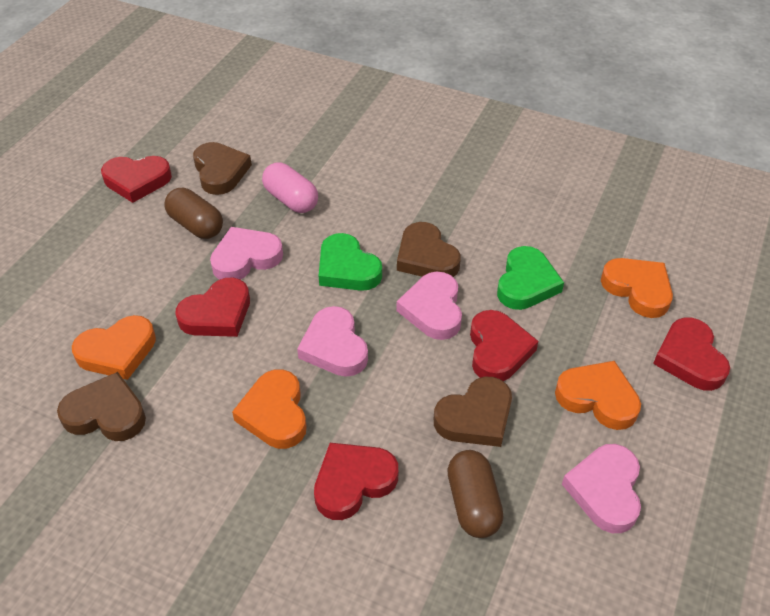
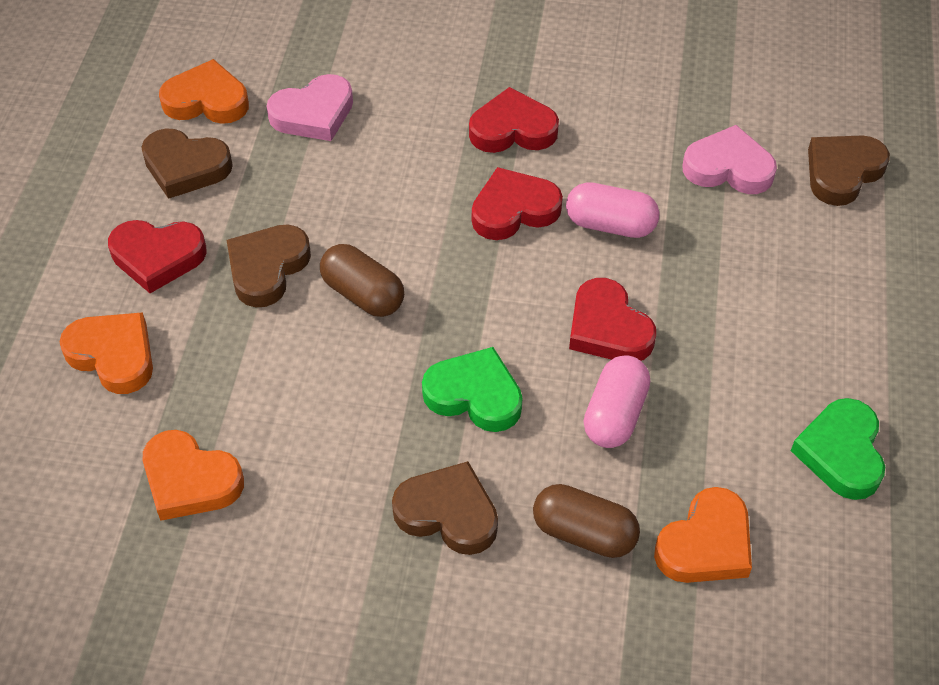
pink capsule: 1 -> 2
pink heart: 4 -> 2
red heart: 5 -> 4

